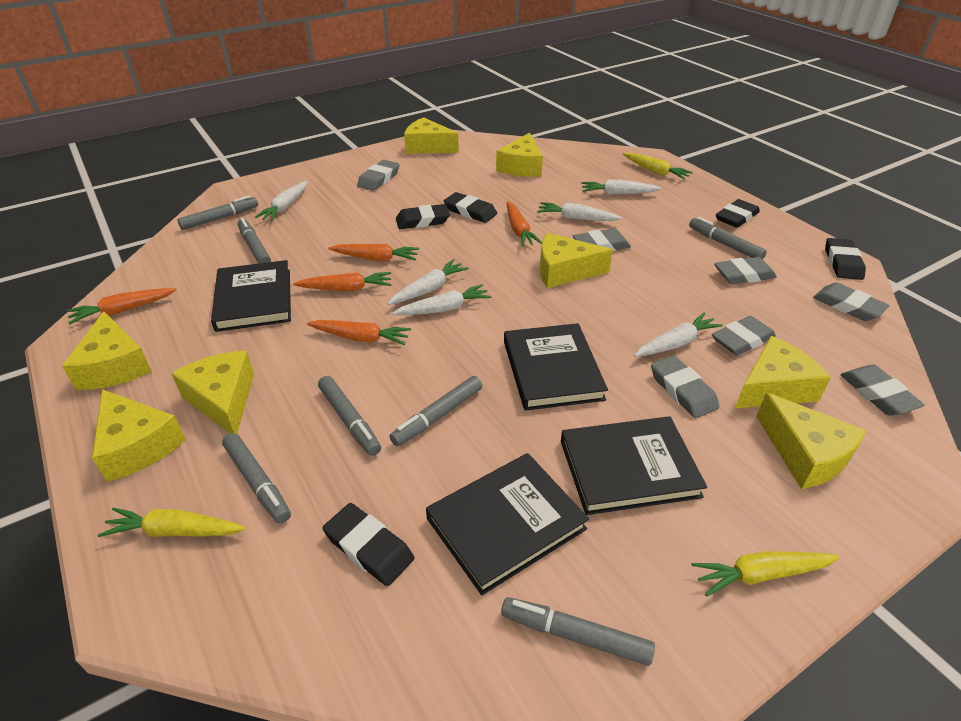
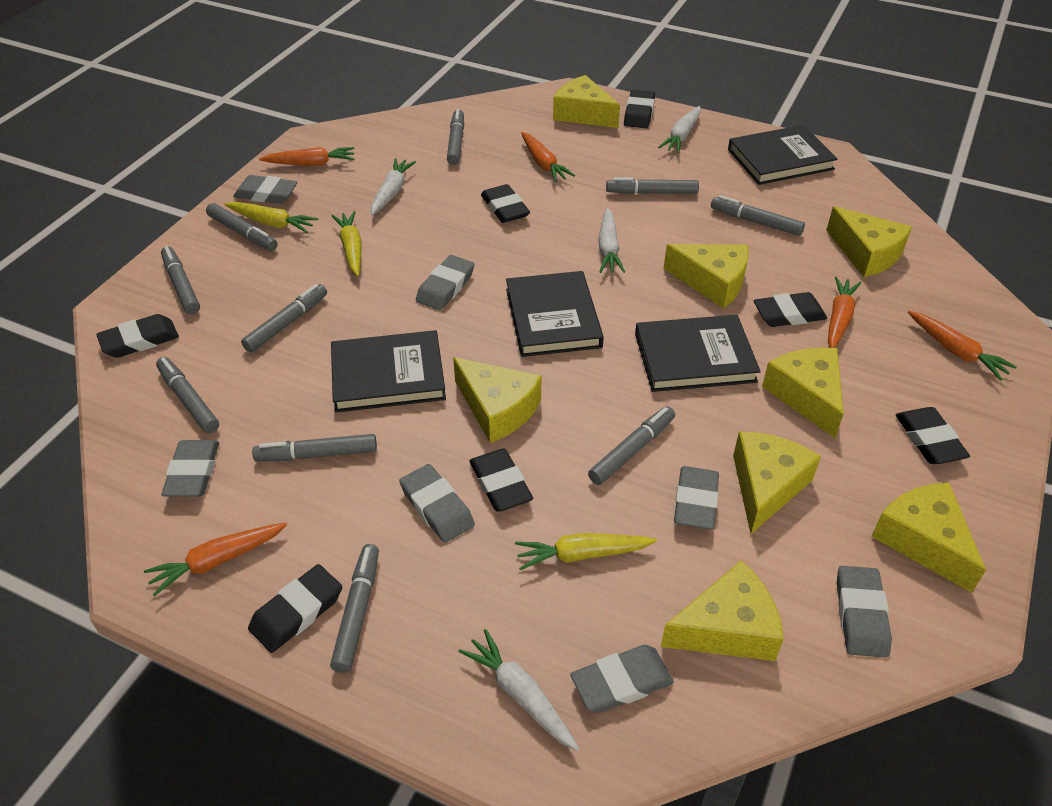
black eraser: 5 -> 7
grey marker: 7 -> 10
white carrot: 6 -> 4

